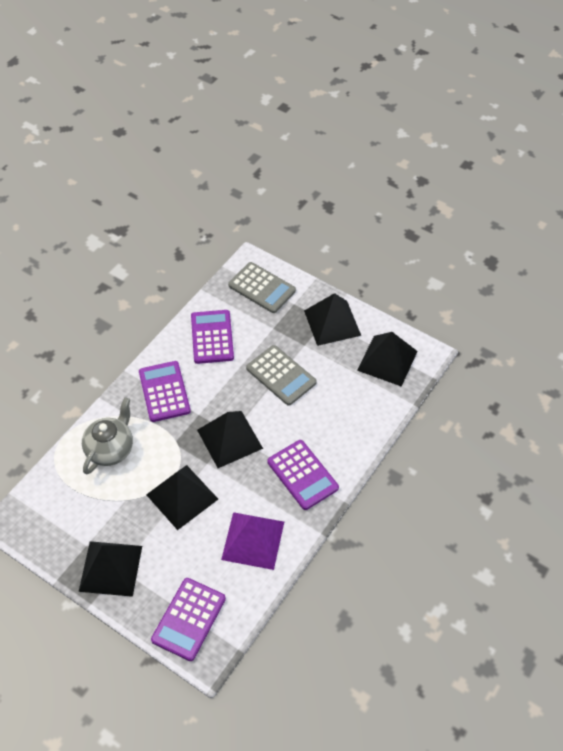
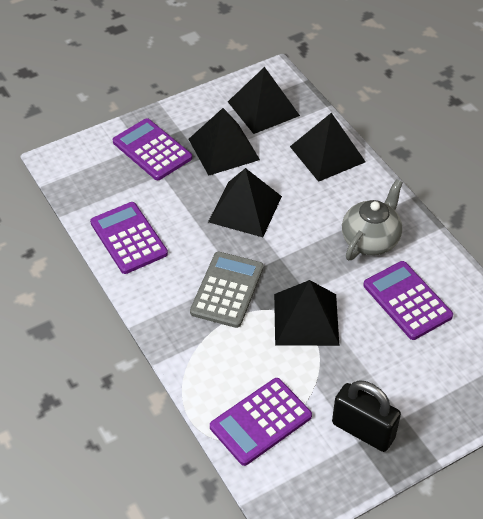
black padlock: 0 -> 1
grey calculator: 2 -> 1
purple pyramid: 1 -> 0

